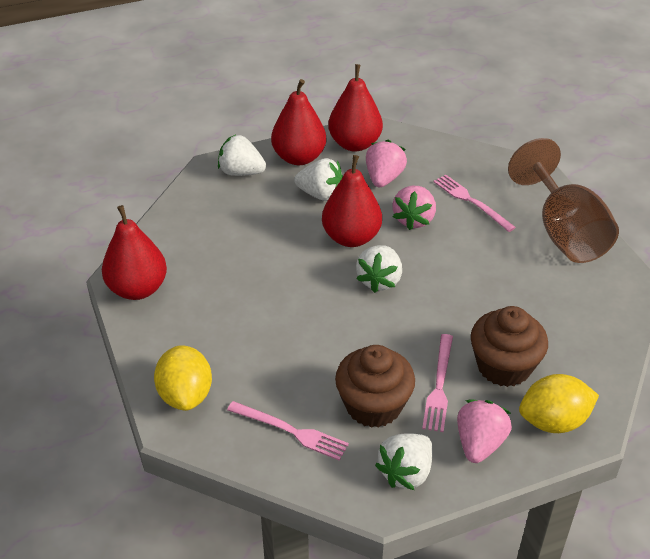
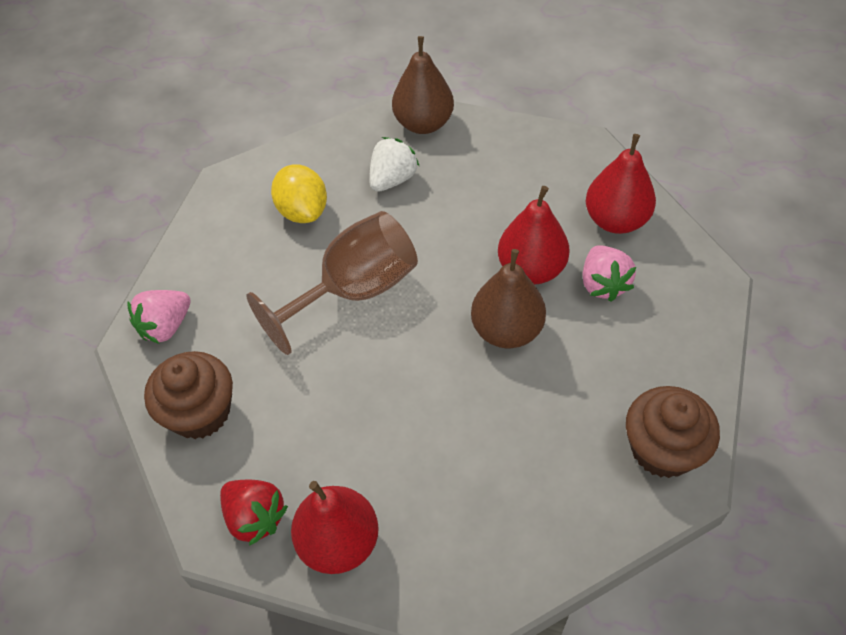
brown pear: 0 -> 2
pink fork: 3 -> 0
pink strawberry: 3 -> 2
red pear: 4 -> 3
red strawberry: 0 -> 1
white strawberry: 4 -> 1
yellow lemon: 2 -> 1

